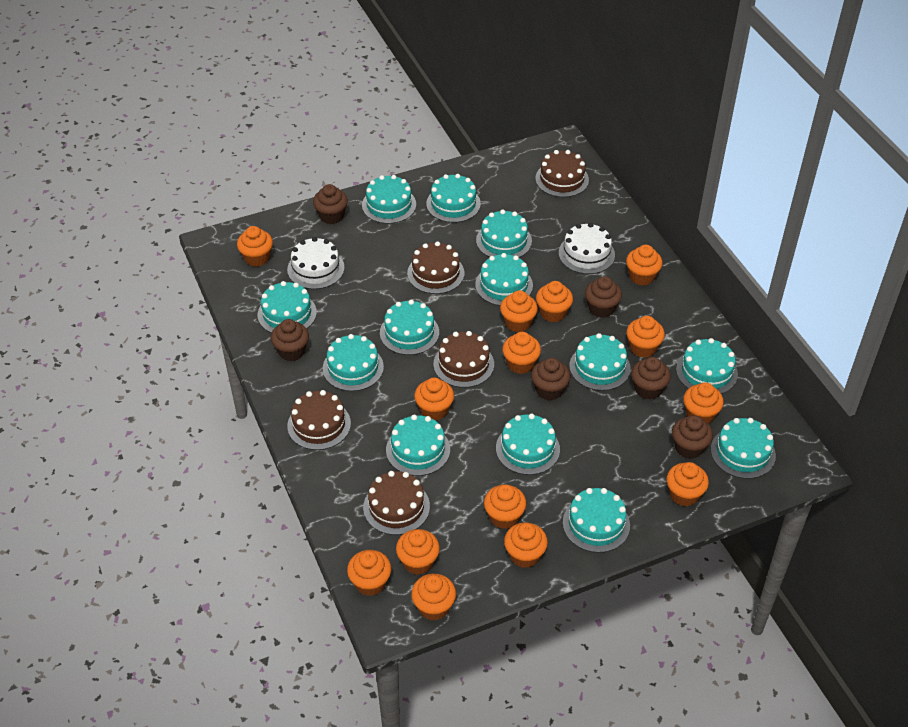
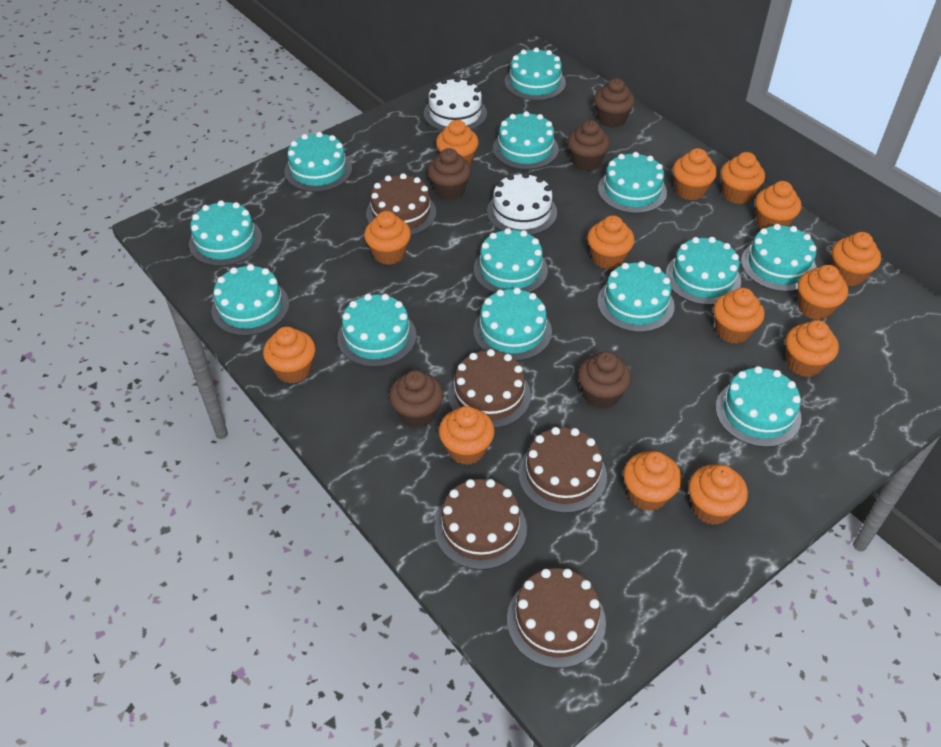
brown cupcake: 6 -> 5

